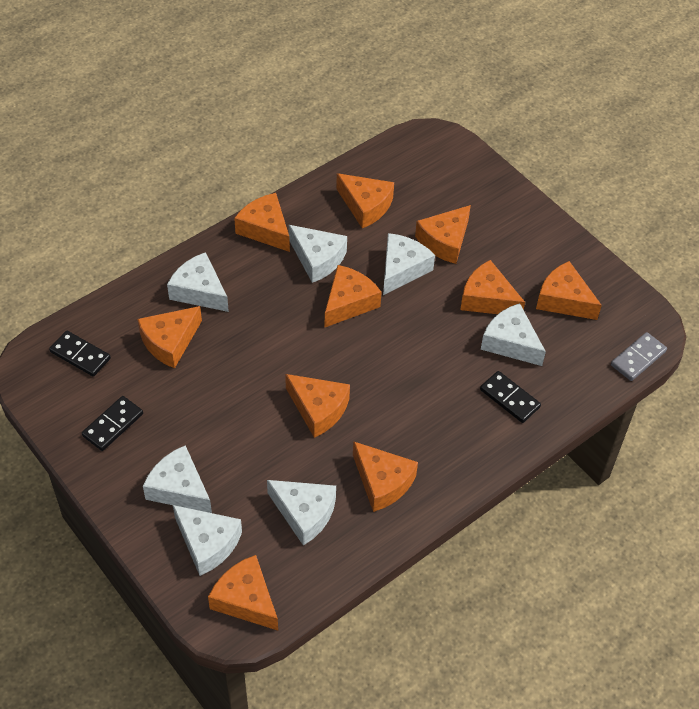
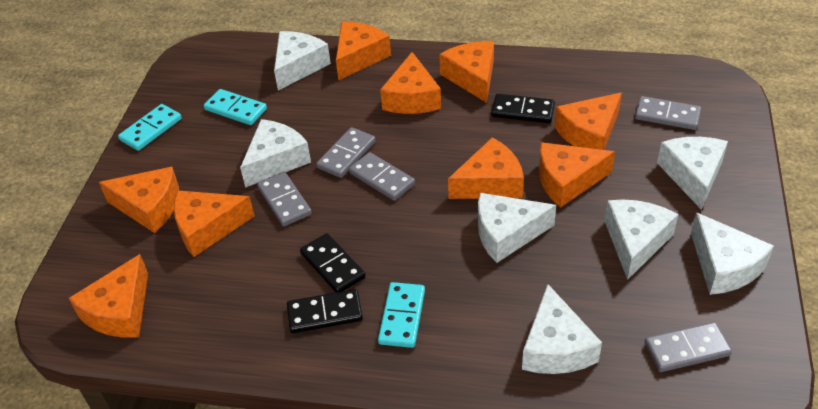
grey domino: 1 -> 5
orange cheese: 10 -> 9
turquoise domino: 0 -> 3

